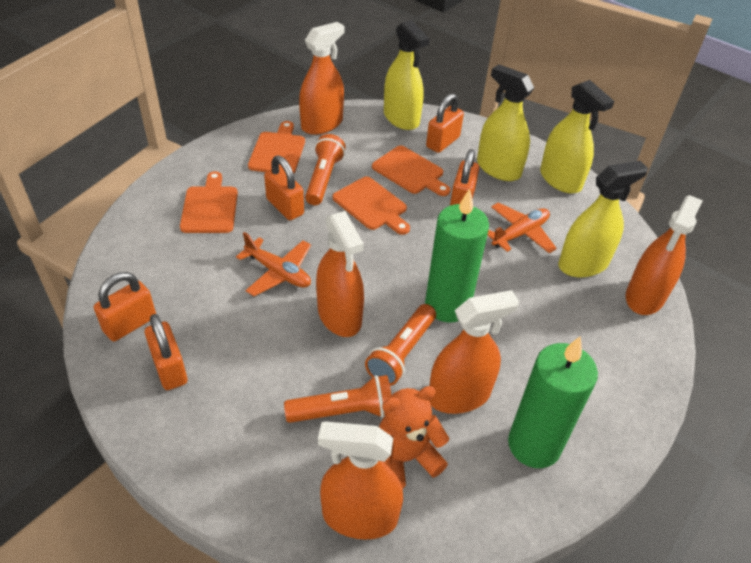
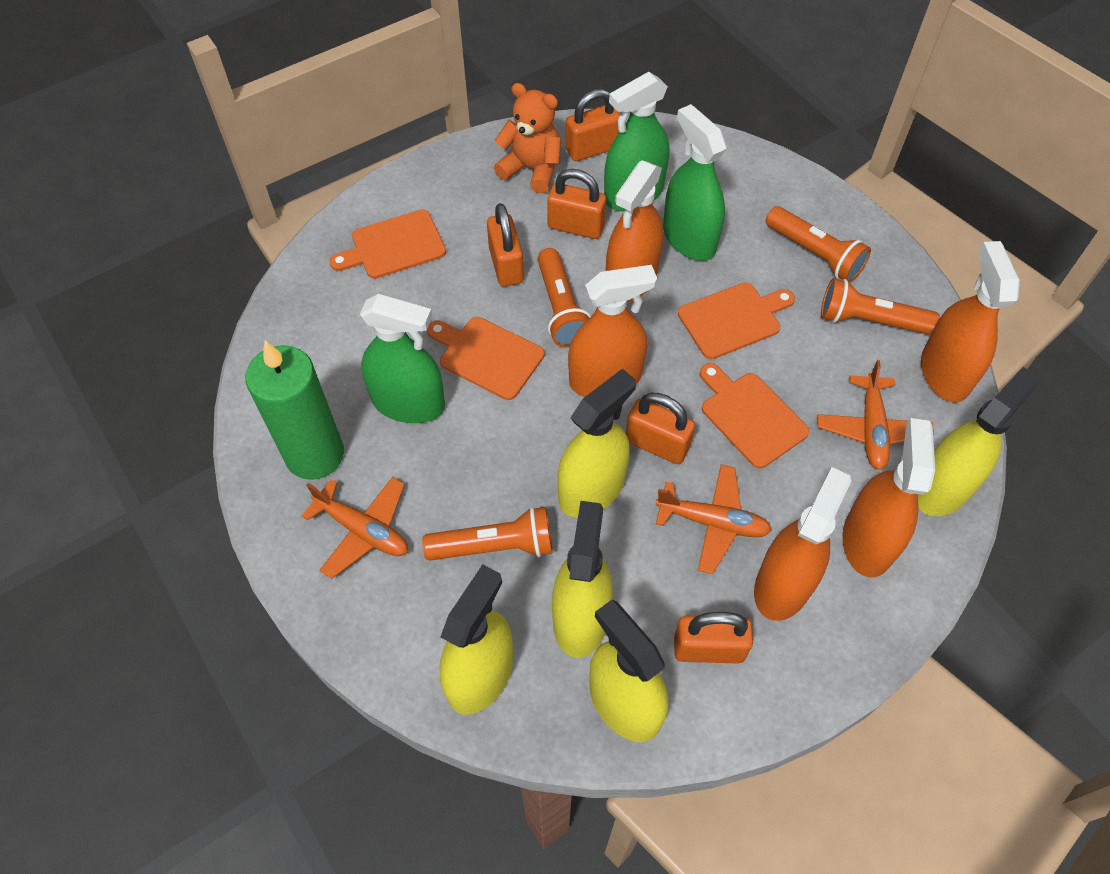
green candle: 2 -> 1
green spray bottle: 0 -> 3
orange flashlight: 3 -> 4
orange plane: 2 -> 3
yellow spray bottle: 4 -> 5

